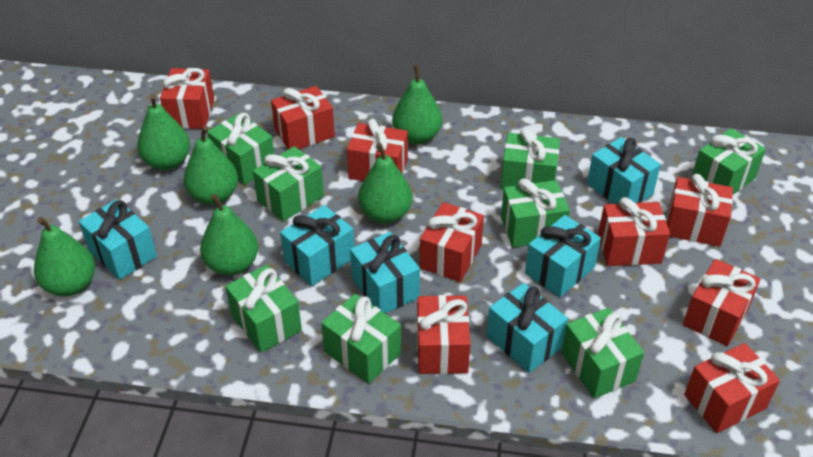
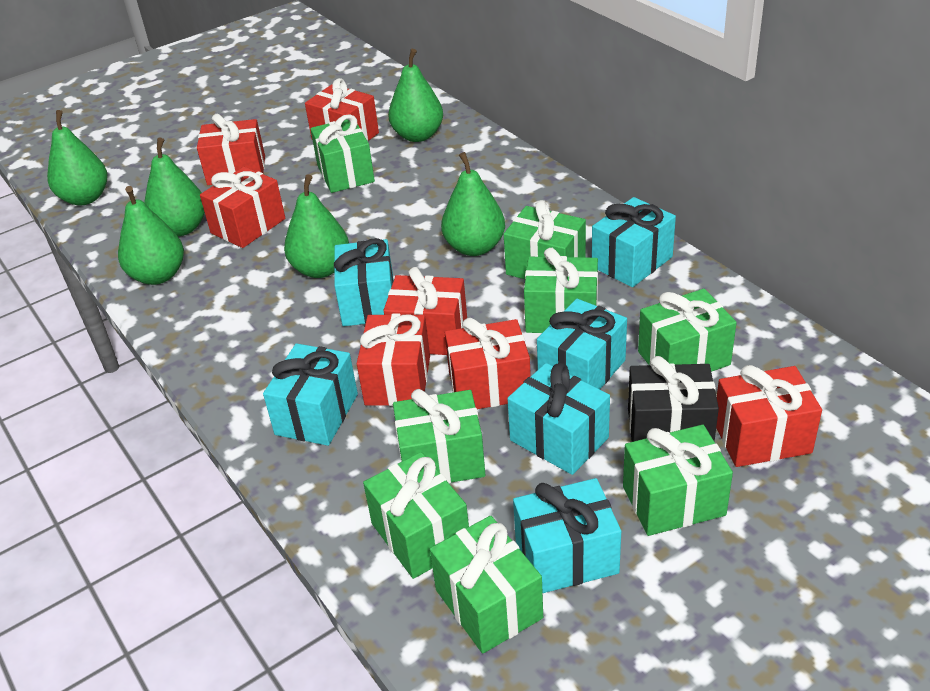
black gift: 0 -> 1
red gift: 9 -> 7

